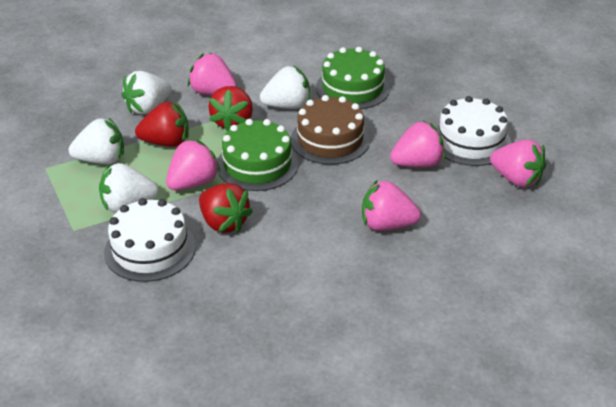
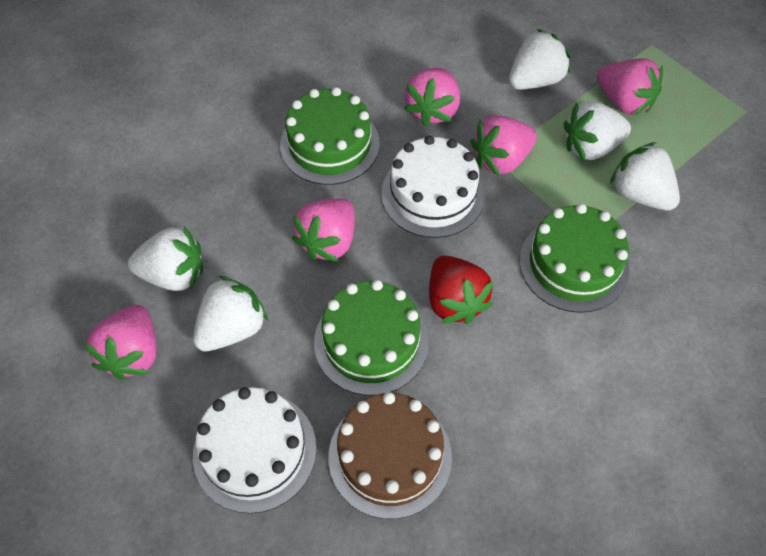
green cake: 2 -> 3
red strawberry: 3 -> 1
white strawberry: 4 -> 5

